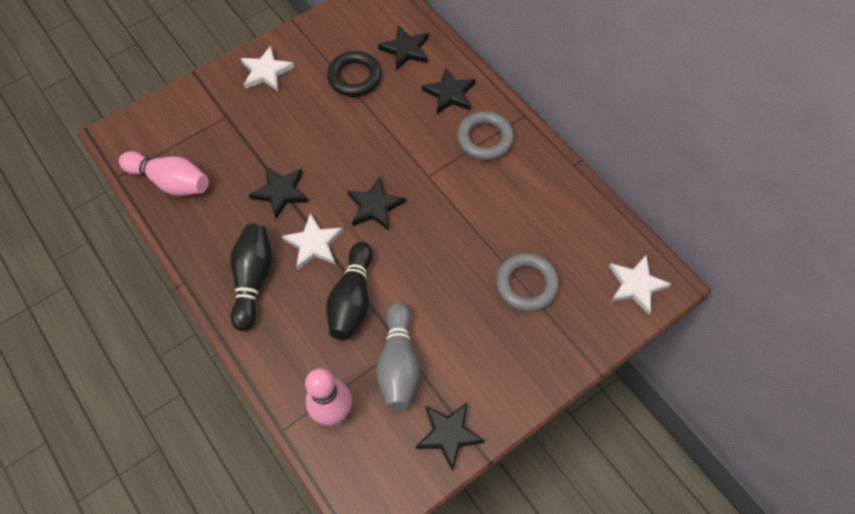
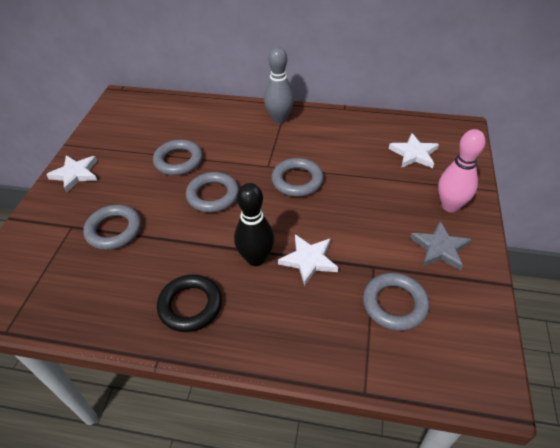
black bowling pin: 2 -> 1
black star: 5 -> 0
grey ring: 2 -> 5
grey star: 0 -> 1
pink bowling pin: 2 -> 1

